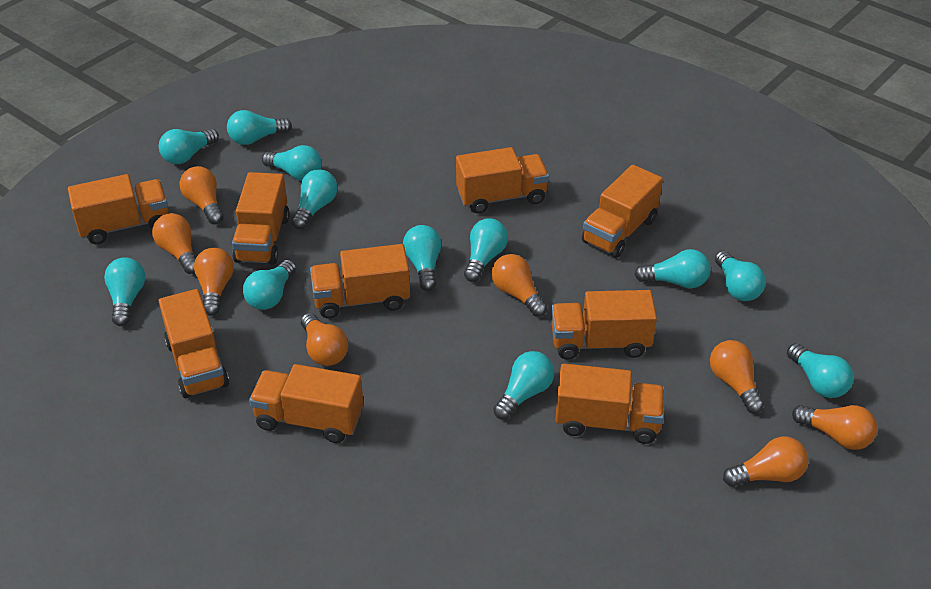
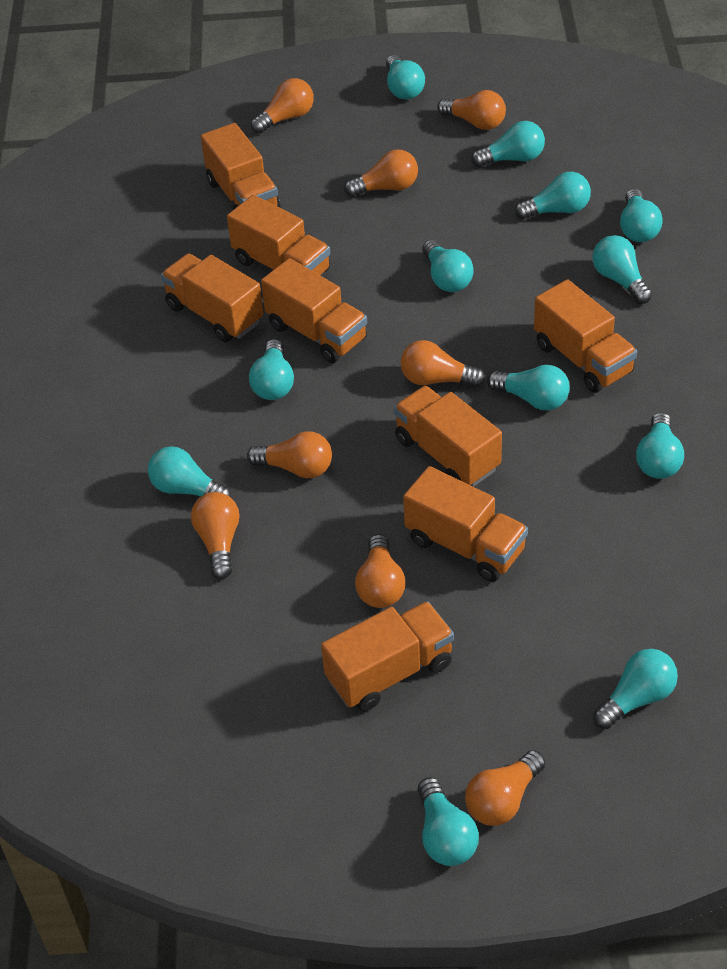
orange truck: 9 -> 8

